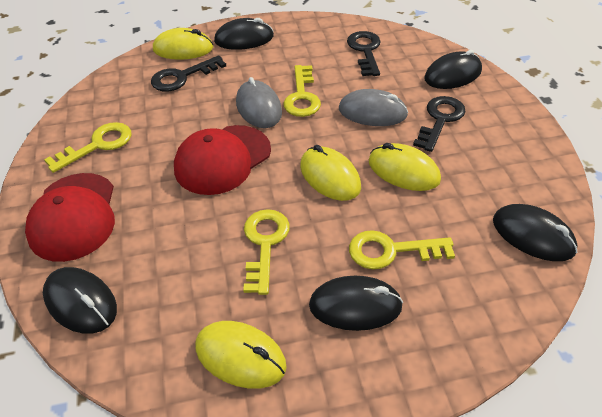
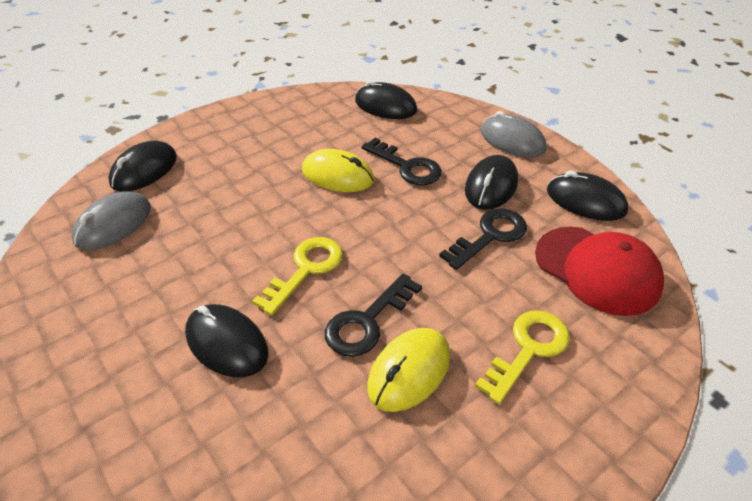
red cap: 2 -> 1
yellow key: 4 -> 2
yellow mouse: 4 -> 2

